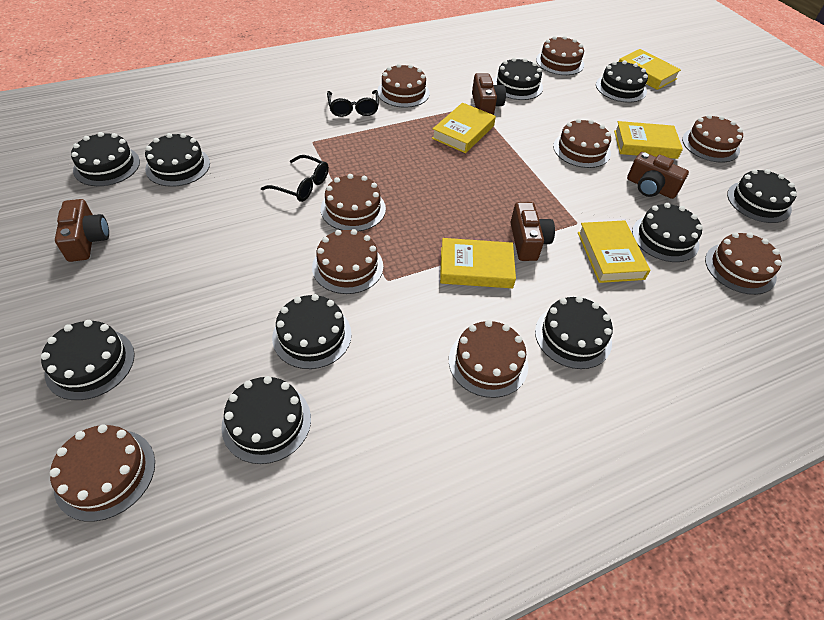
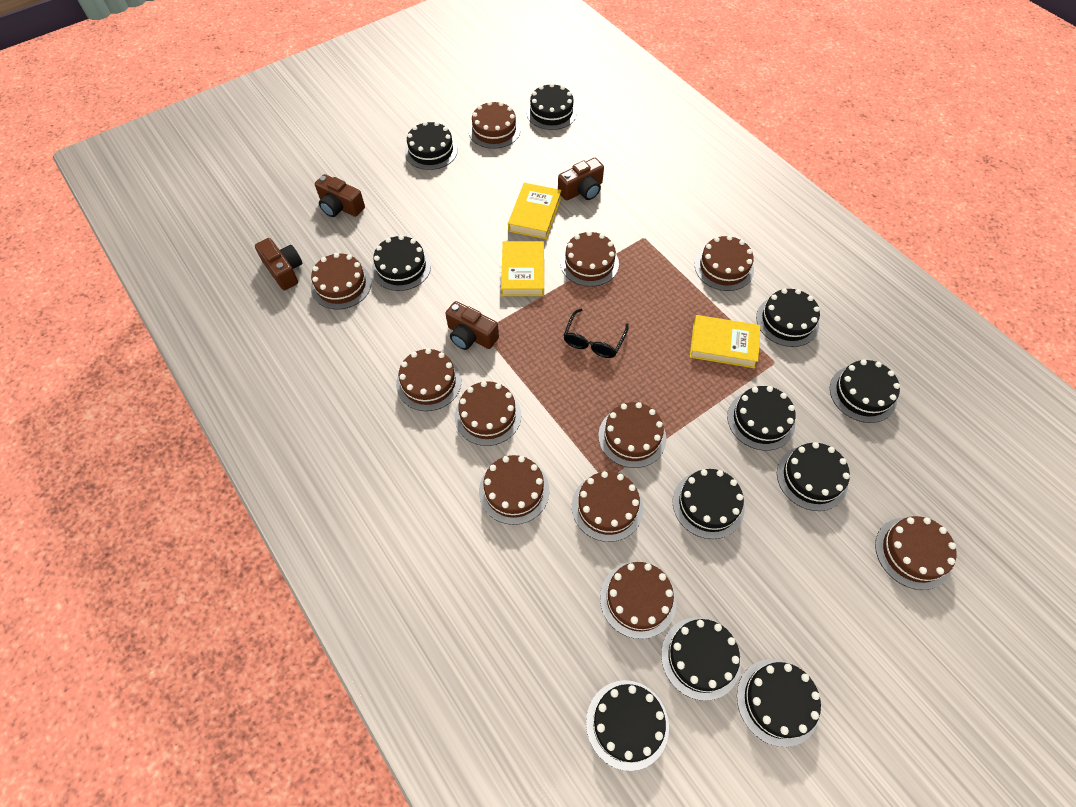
black cake: 10 -> 11
black glasses: 2 -> 1
brown cake: 9 -> 11
yellow book: 5 -> 3

